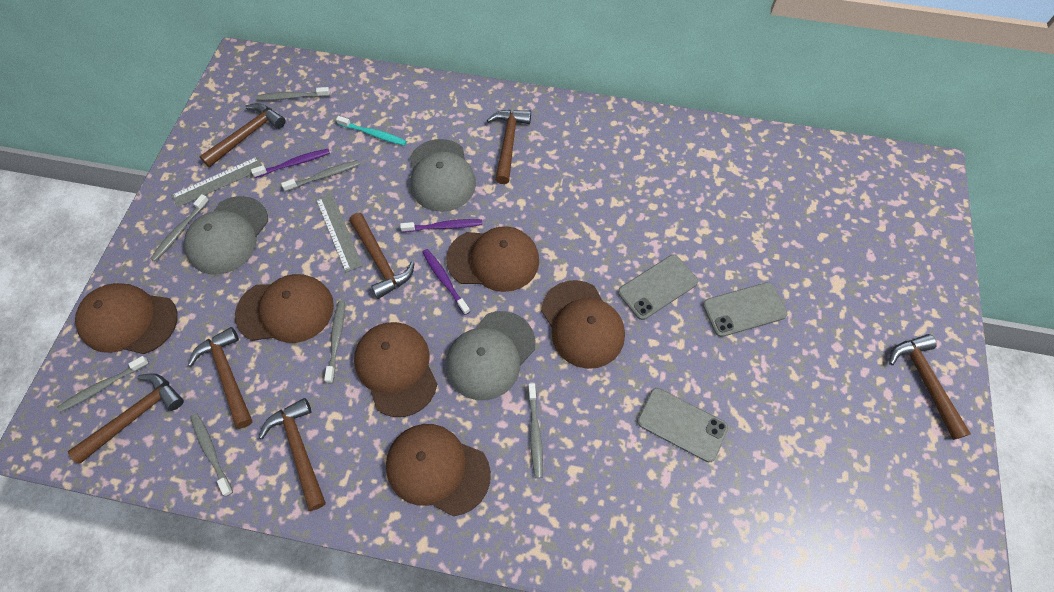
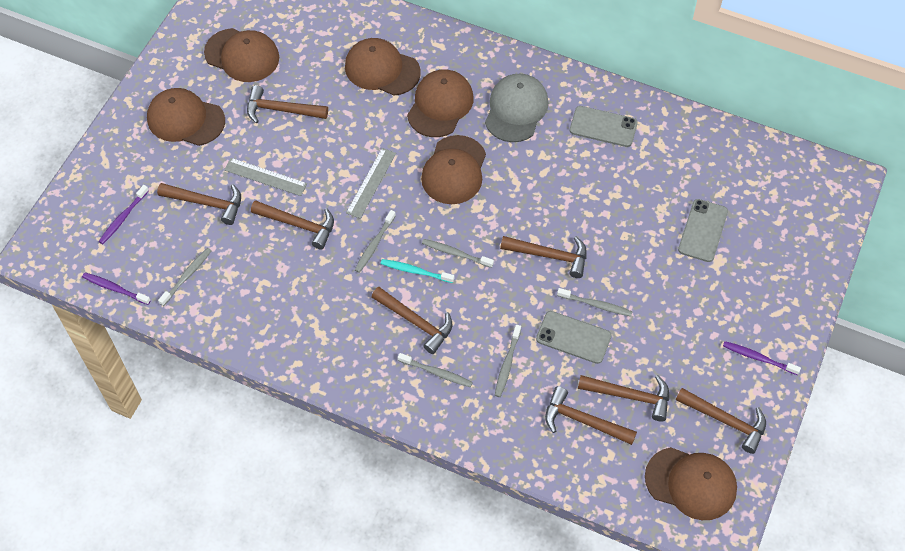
brown hammer: 7 -> 8
grey cap: 3 -> 1
grey toothbrush: 7 -> 6

